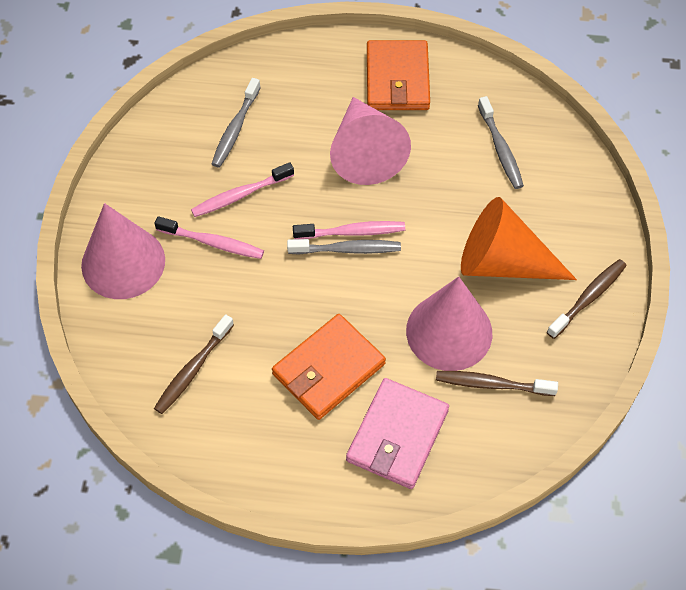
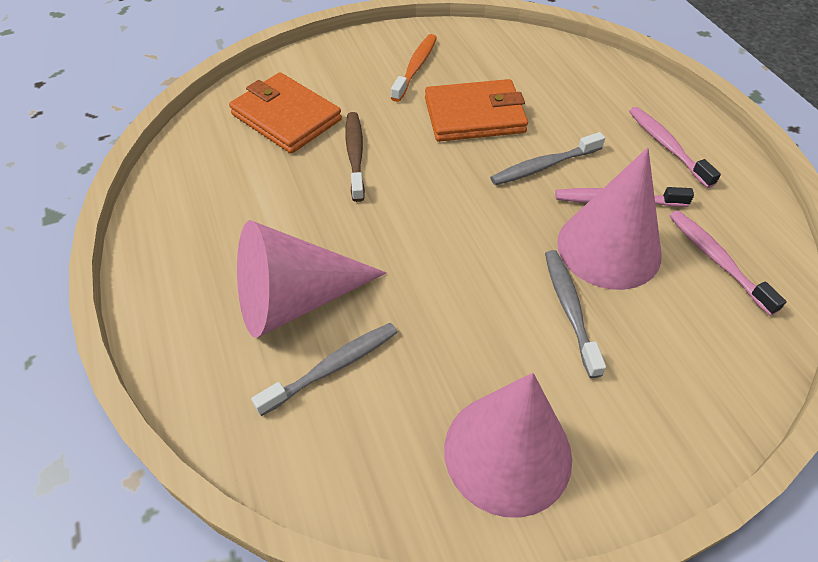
brown toothbrush: 3 -> 1
orange cone: 1 -> 0
orange toothbrush: 0 -> 1
pink wallet: 1 -> 0

